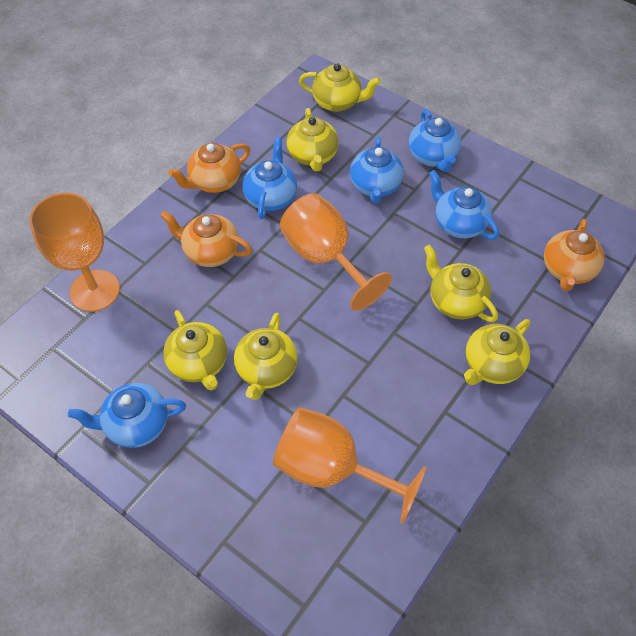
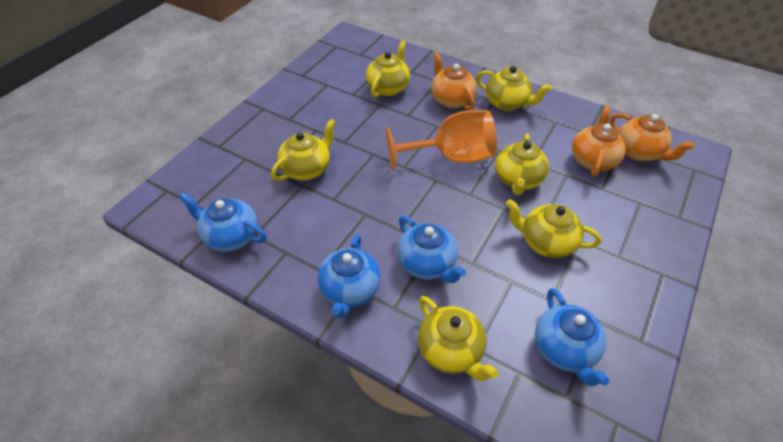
blue teapot: 5 -> 4
orange goblet: 3 -> 1

